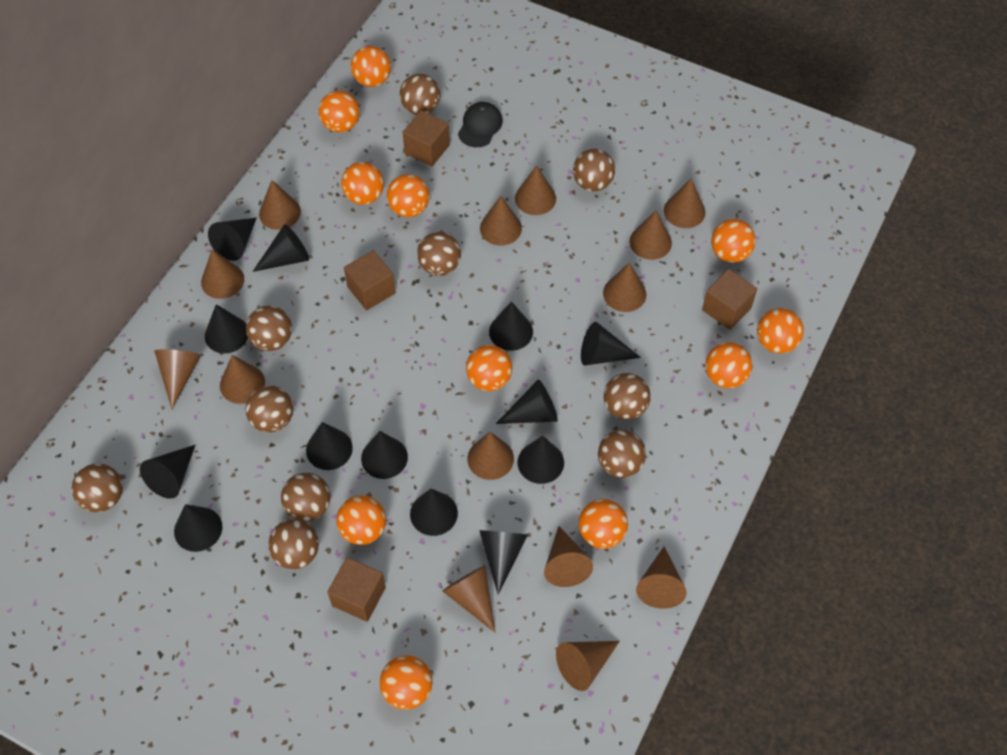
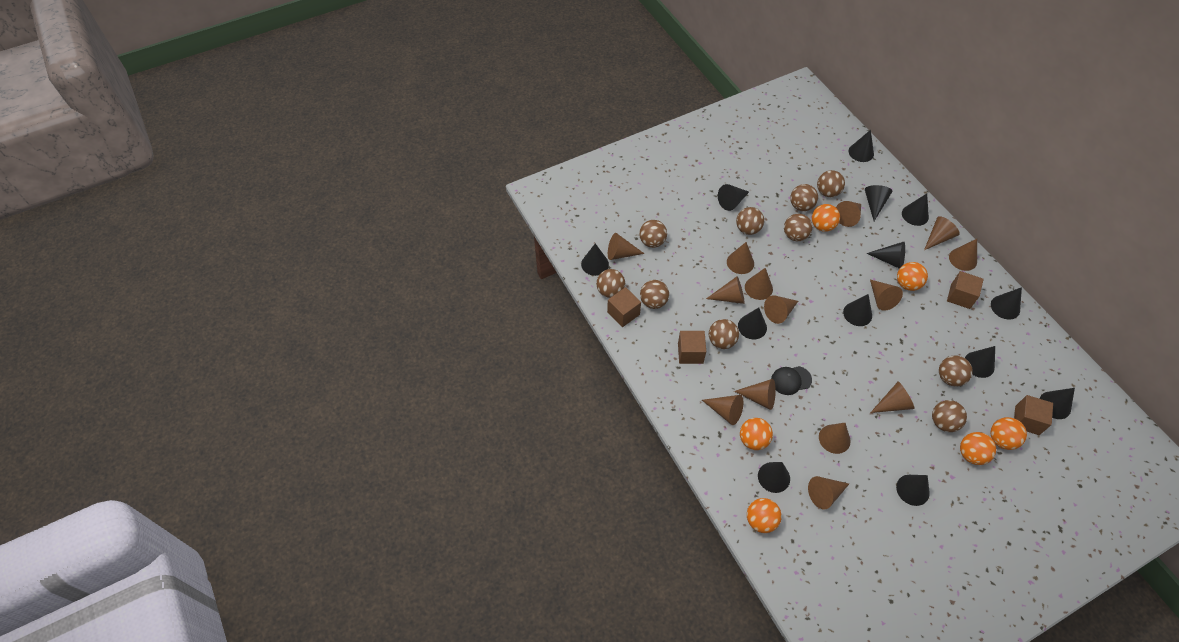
orange ball: 11 -> 6

